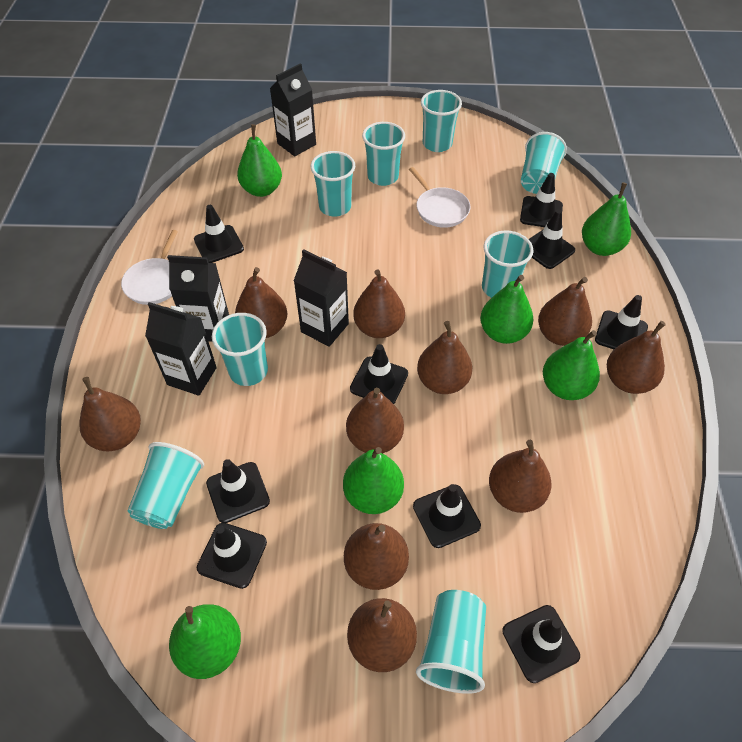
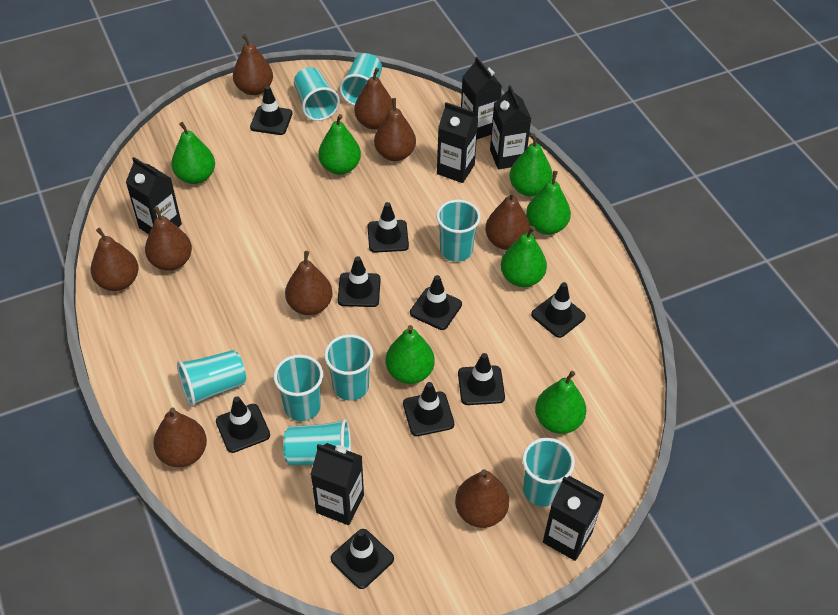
black carton: 4 -> 6
brown pear: 10 -> 9
green pear: 6 -> 7
white pan: 2 -> 0

